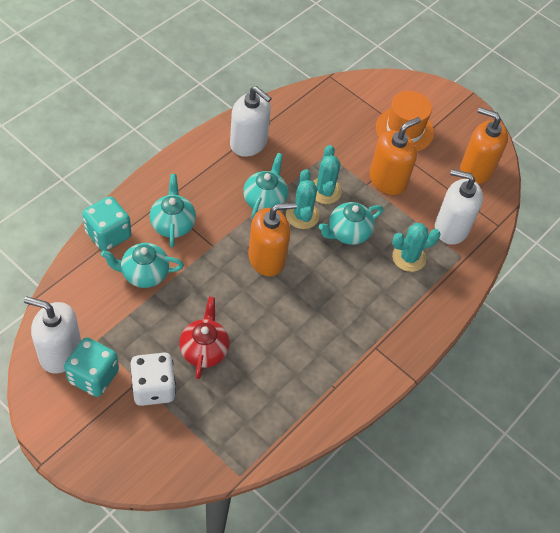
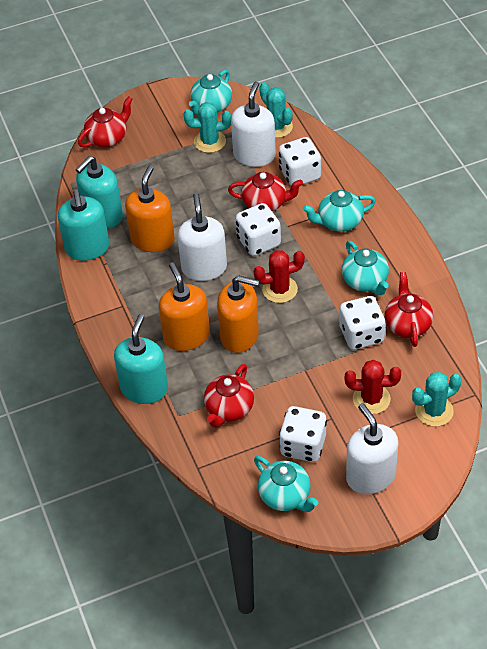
orange hat: 1 -> 0
red cactus: 0 -> 2
red teapot: 1 -> 4
turquoise dice: 2 -> 0
turquoise soap dispenser: 0 -> 3
white dice: 1 -> 4

